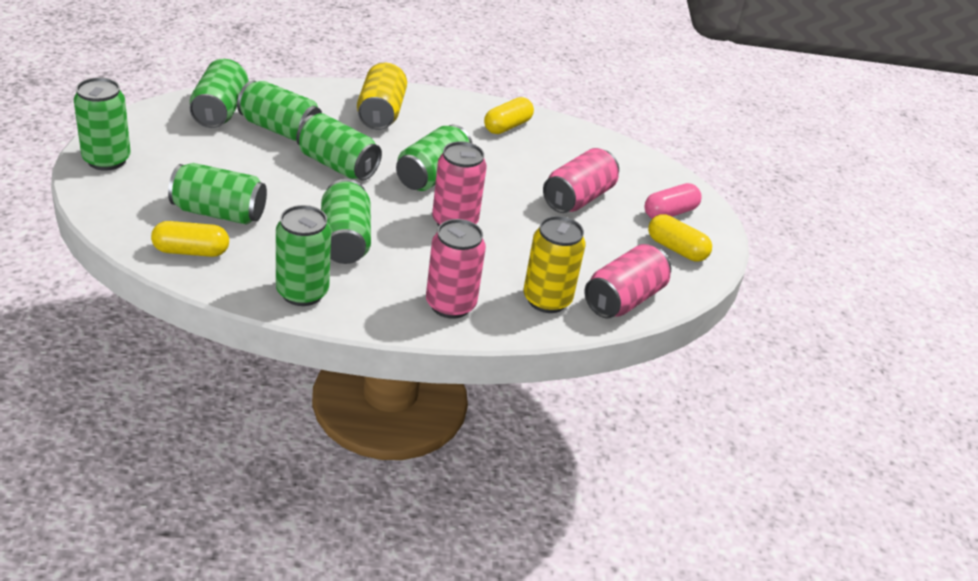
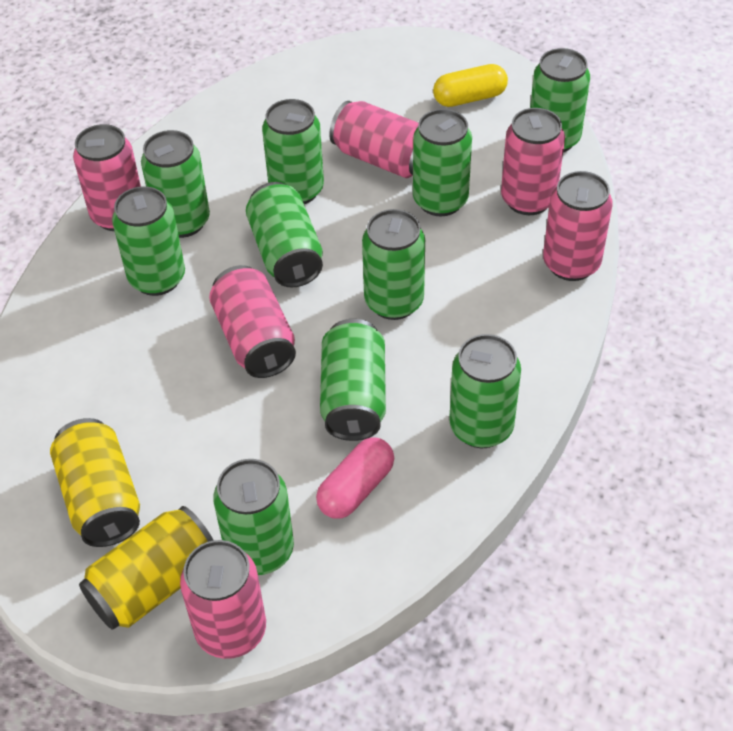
green can: 8 -> 10
pink can: 4 -> 6
yellow capsule: 3 -> 1

